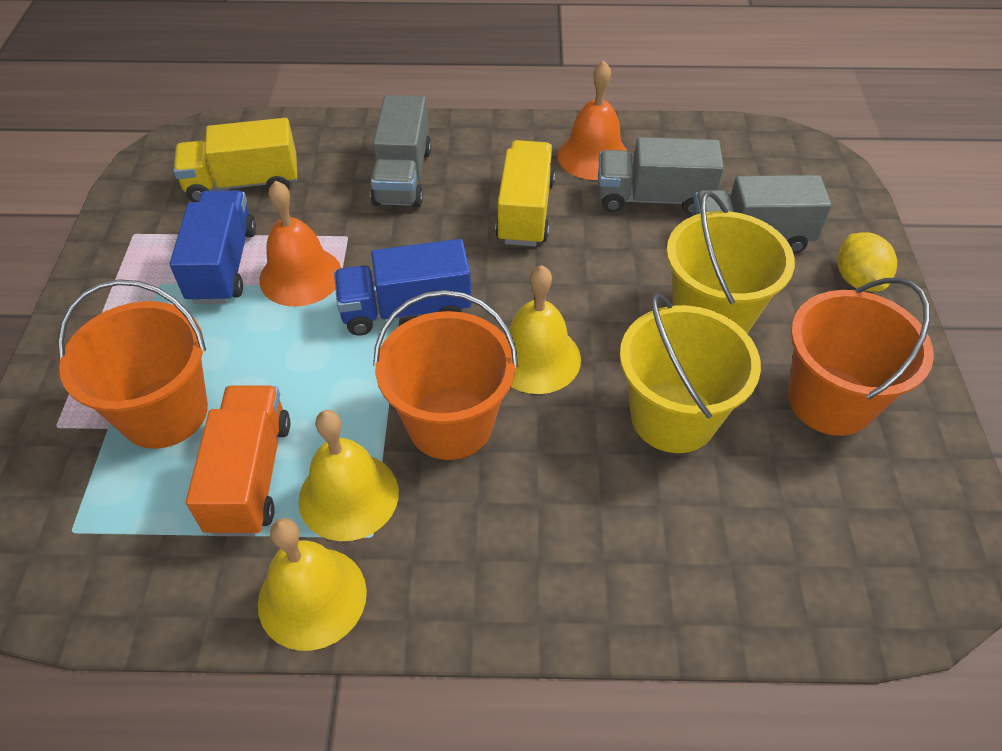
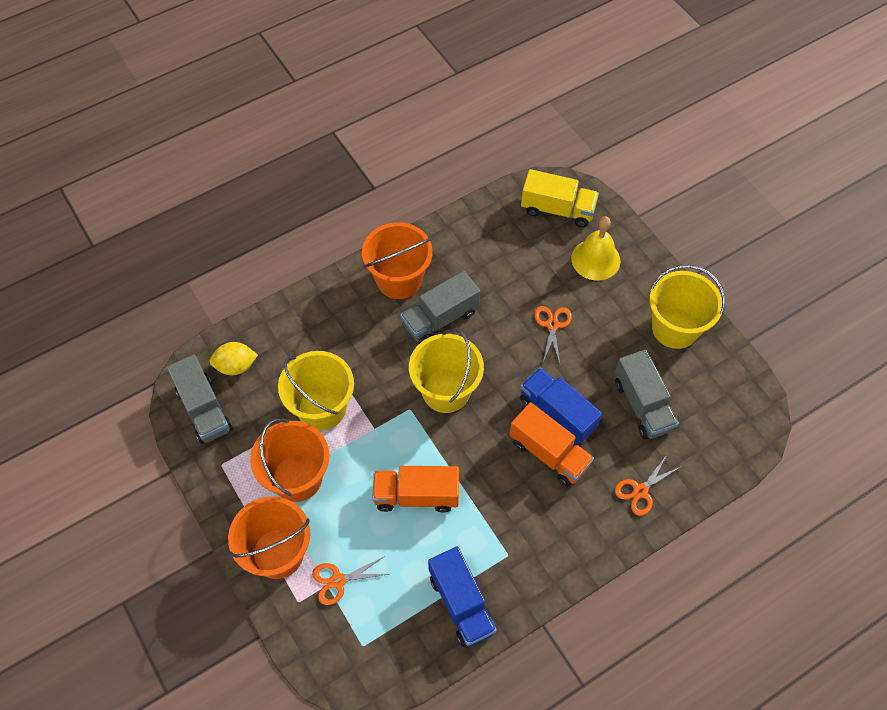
orange bell: 2 -> 0
orange scissors: 0 -> 3
orange truck: 1 -> 2
yellow bell: 3 -> 1
yellow bucket: 2 -> 3
yellow truck: 2 -> 1

